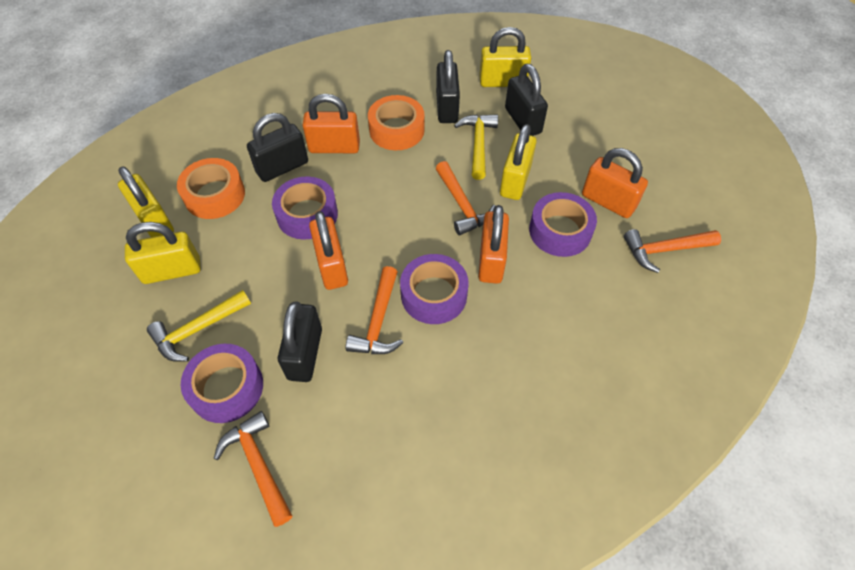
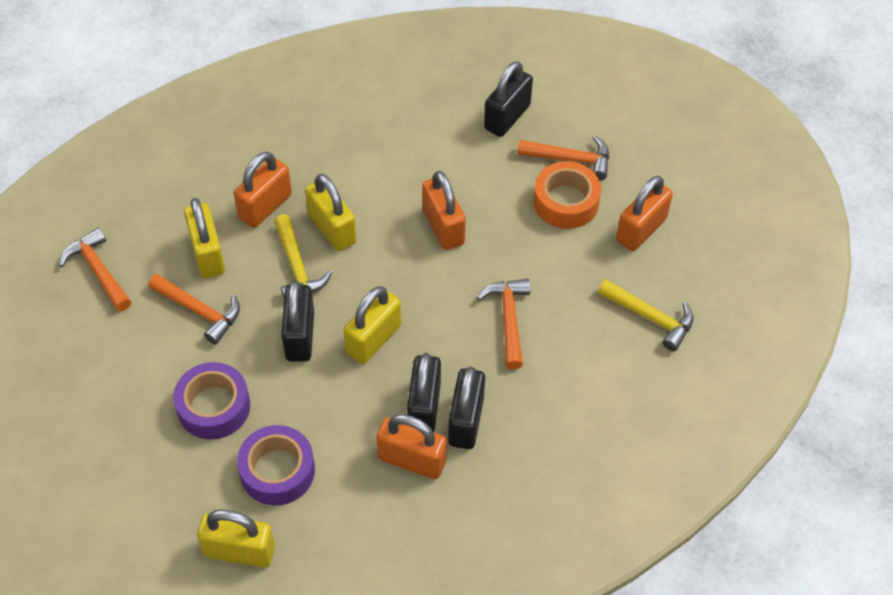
orange tape: 2 -> 1
purple tape: 4 -> 2

